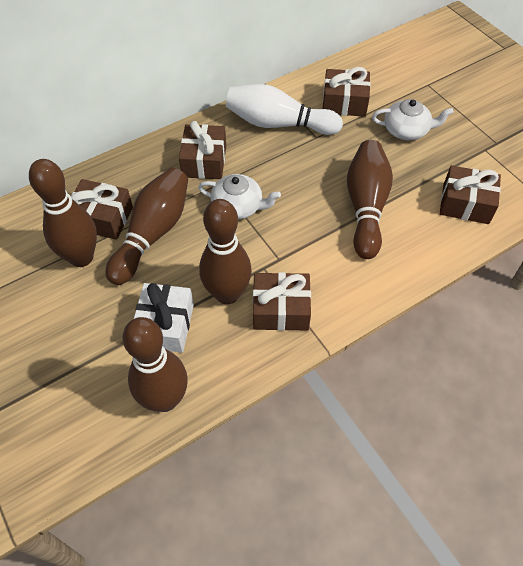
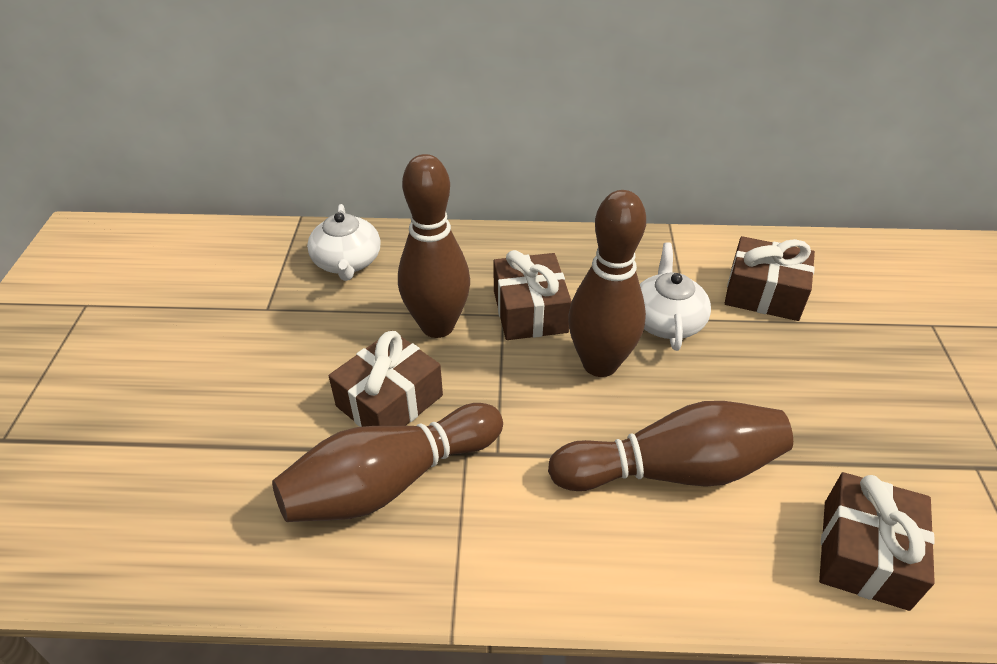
brown bowling pin: 5 -> 4
brown gift: 5 -> 4
white bowling pin: 1 -> 0
white gift: 1 -> 0

